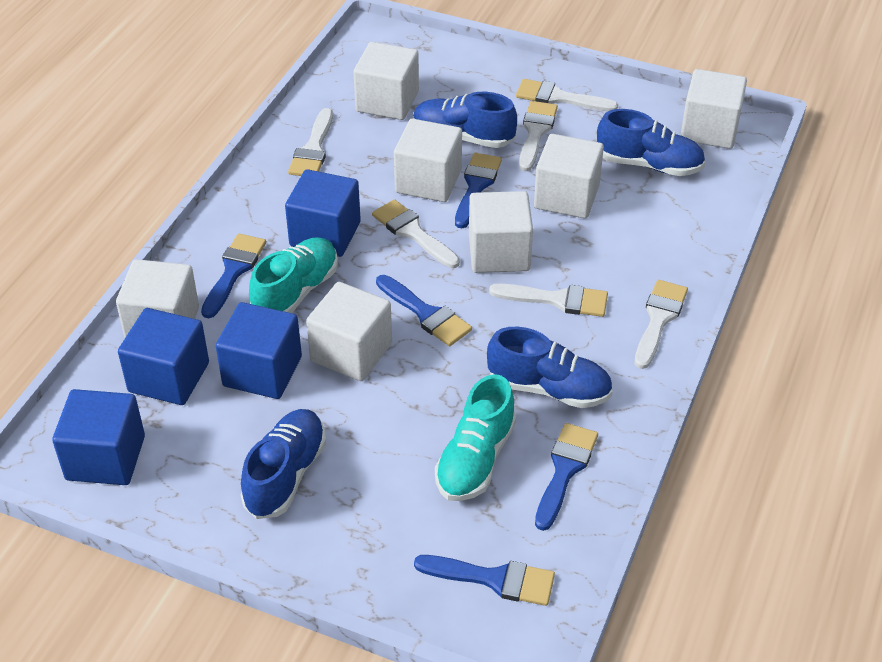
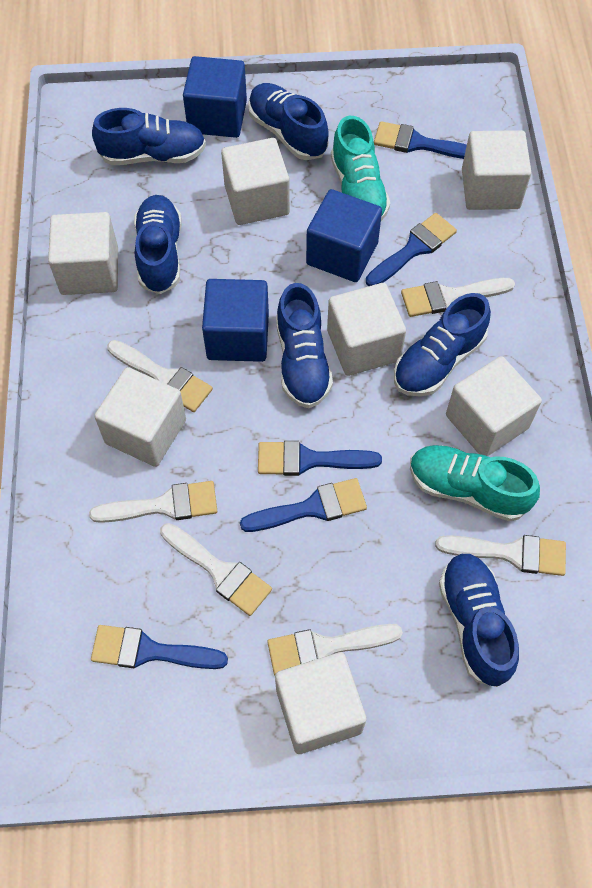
blue cube: 4 -> 3
blue shoe: 4 -> 6

